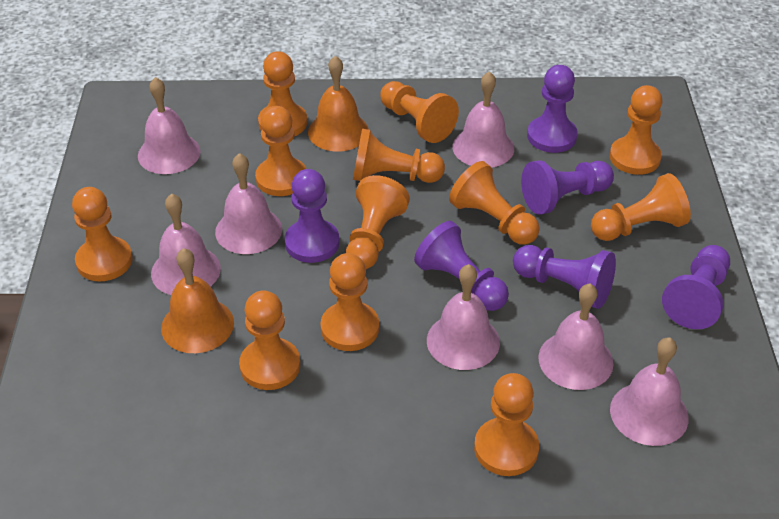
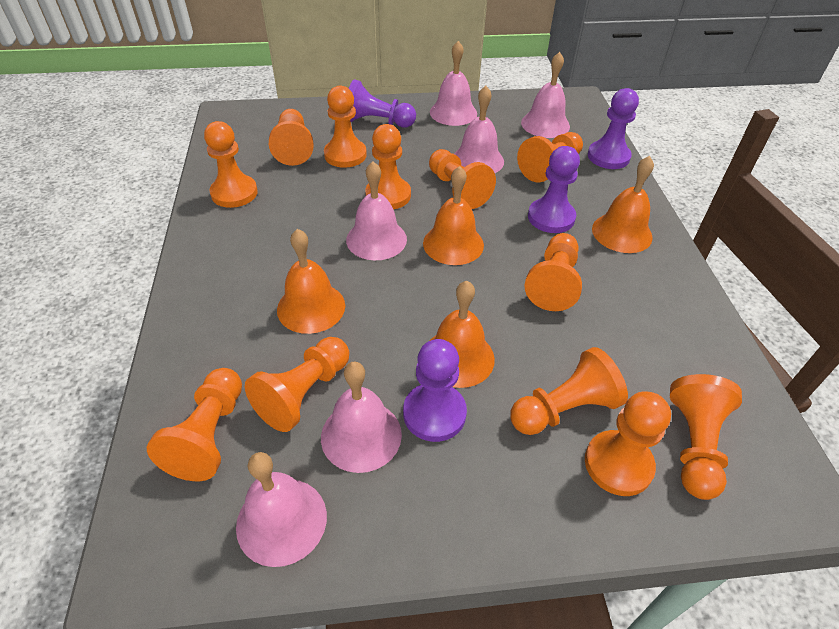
orange bell: 2 -> 4
pink bell: 7 -> 6
purple pawn: 6 -> 4

